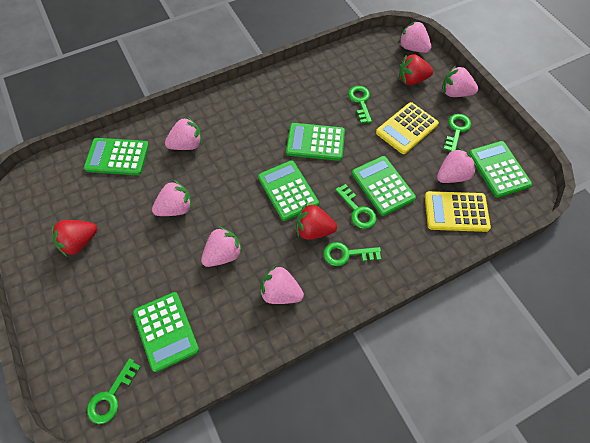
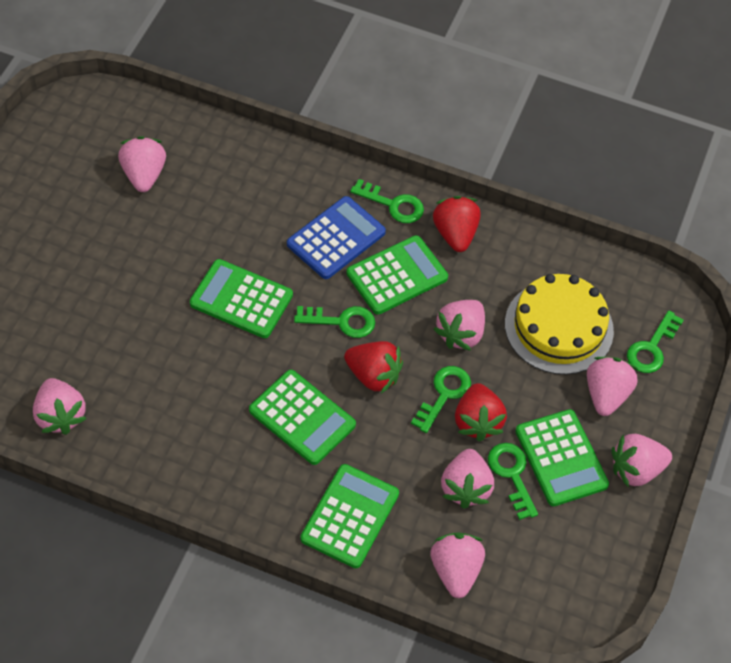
blue calculator: 0 -> 1
green calculator: 6 -> 5
yellow cake: 0 -> 1
yellow calculator: 2 -> 0

